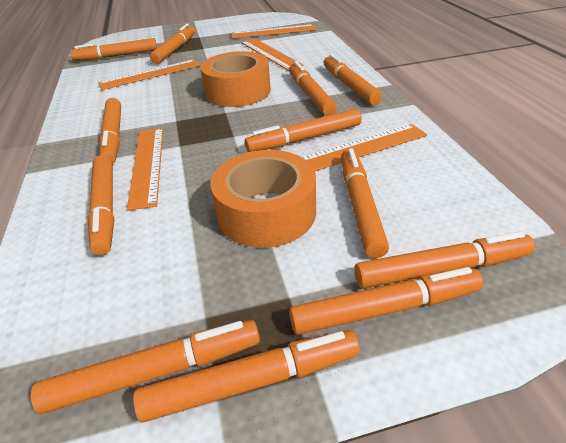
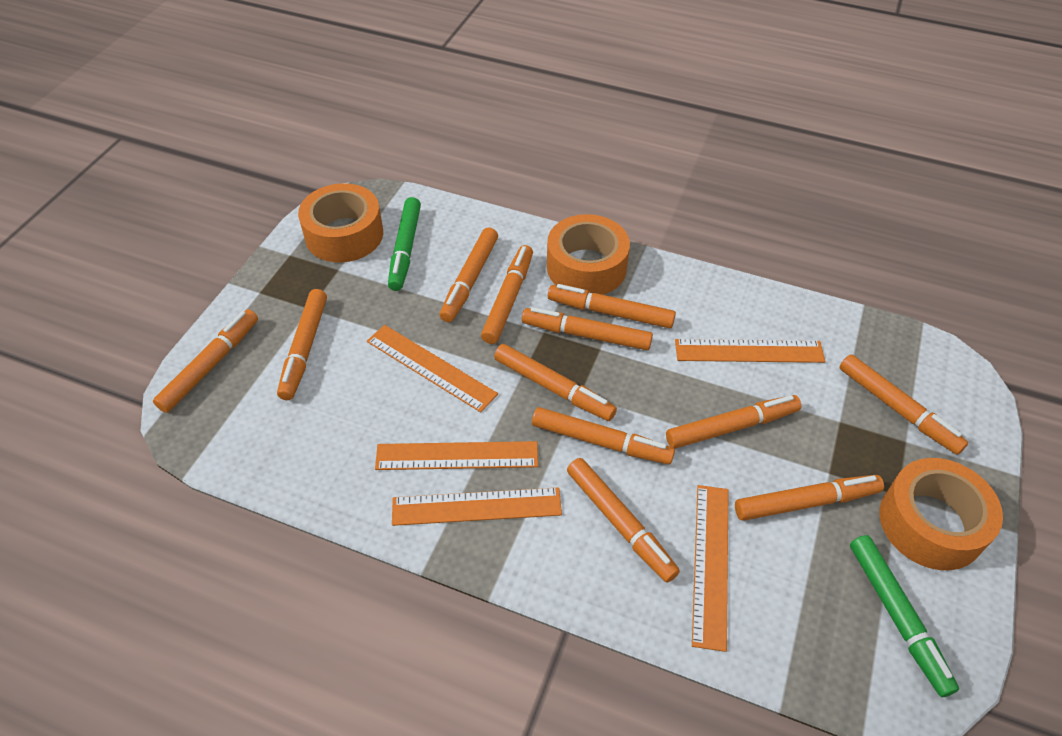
green marker: 0 -> 2
orange tape: 2 -> 3

